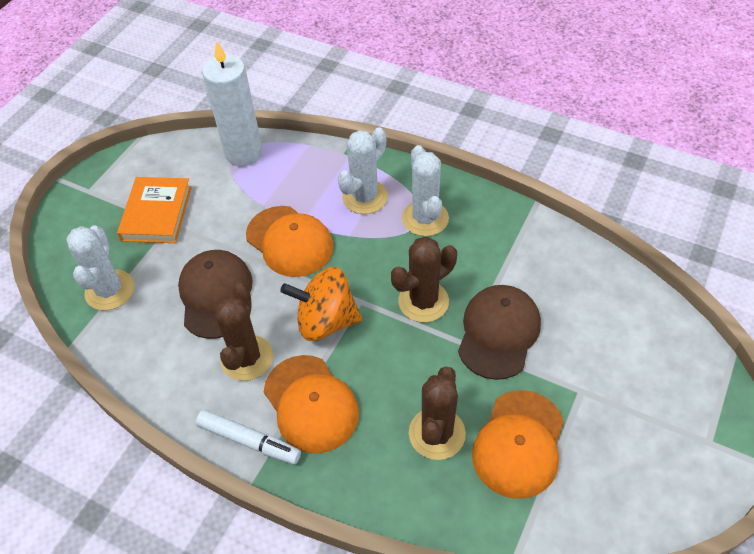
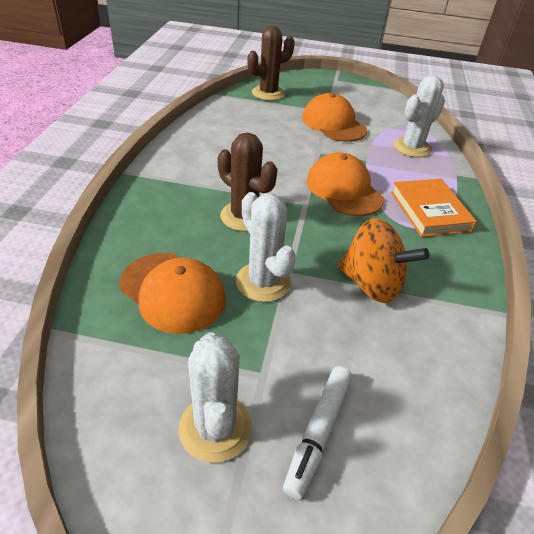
brown cactus: 3 -> 2
brown cap: 2 -> 0
white candle: 1 -> 0

